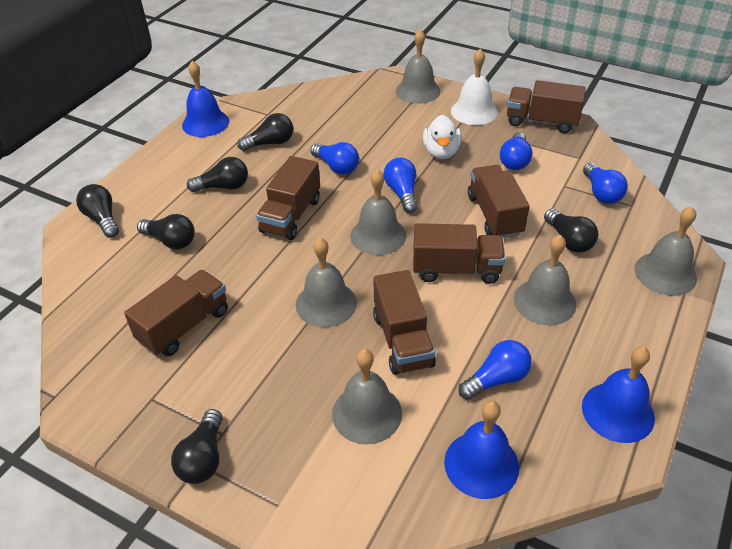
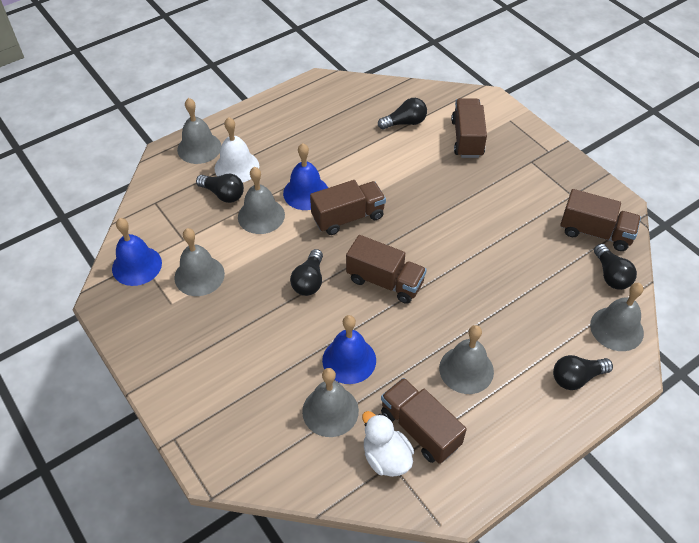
black light bulb: 6 -> 5
blue light bulb: 5 -> 0
brown truck: 6 -> 5

